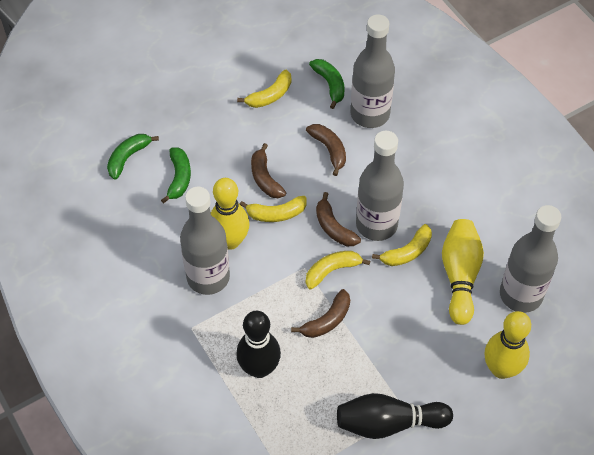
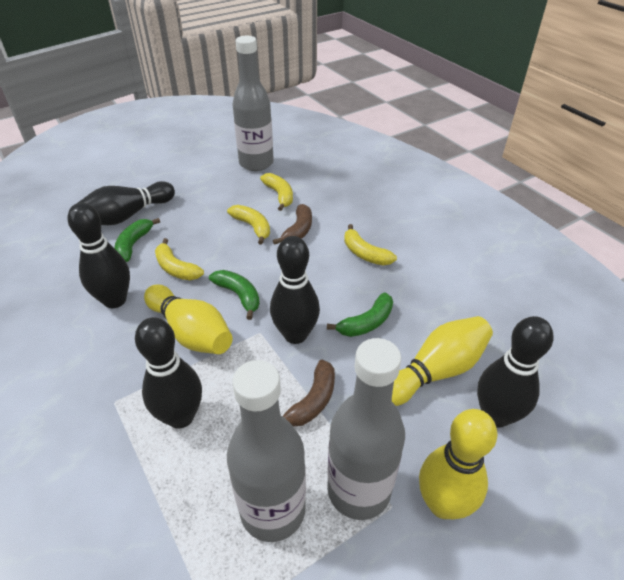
black bowling pin: 2 -> 5
brown banana: 4 -> 2
grey bottle: 4 -> 3

